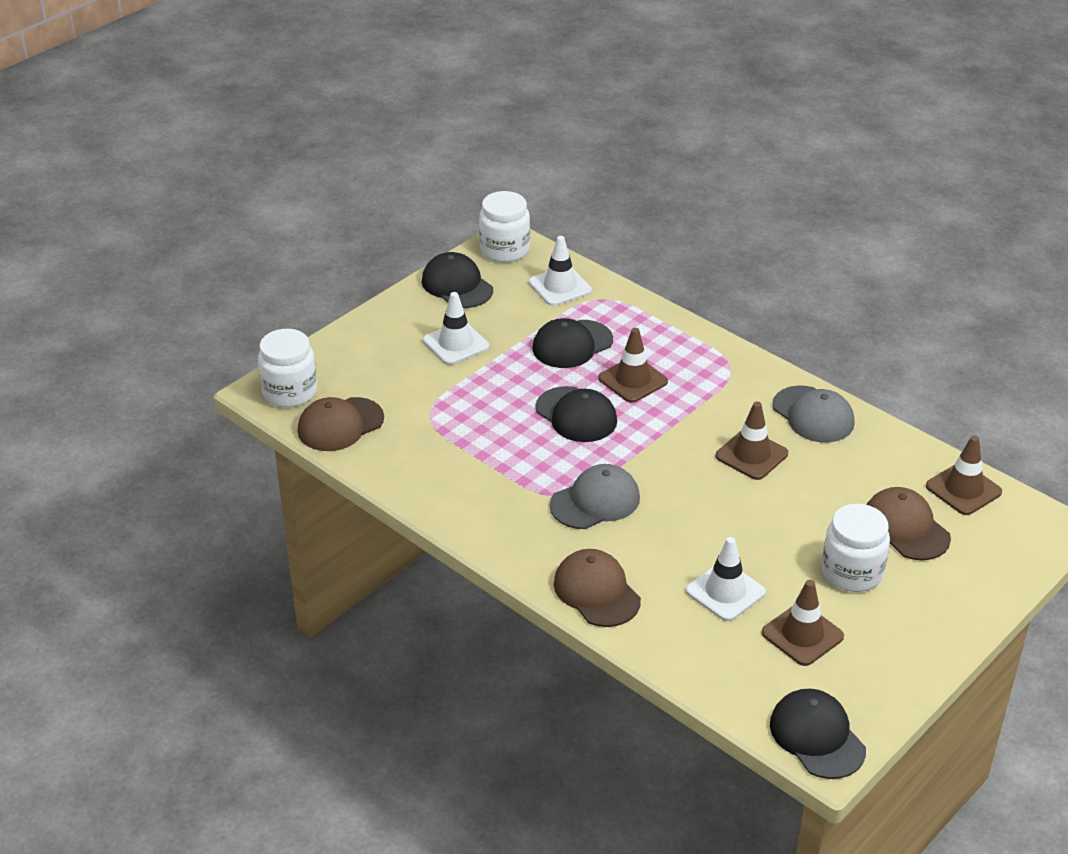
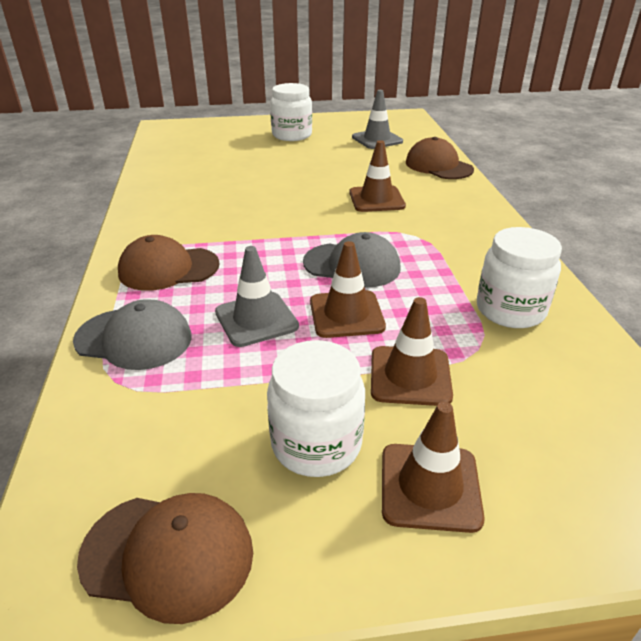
black cap: 4 -> 0
grey traffic cone: 0 -> 2
white traffic cone: 3 -> 0

